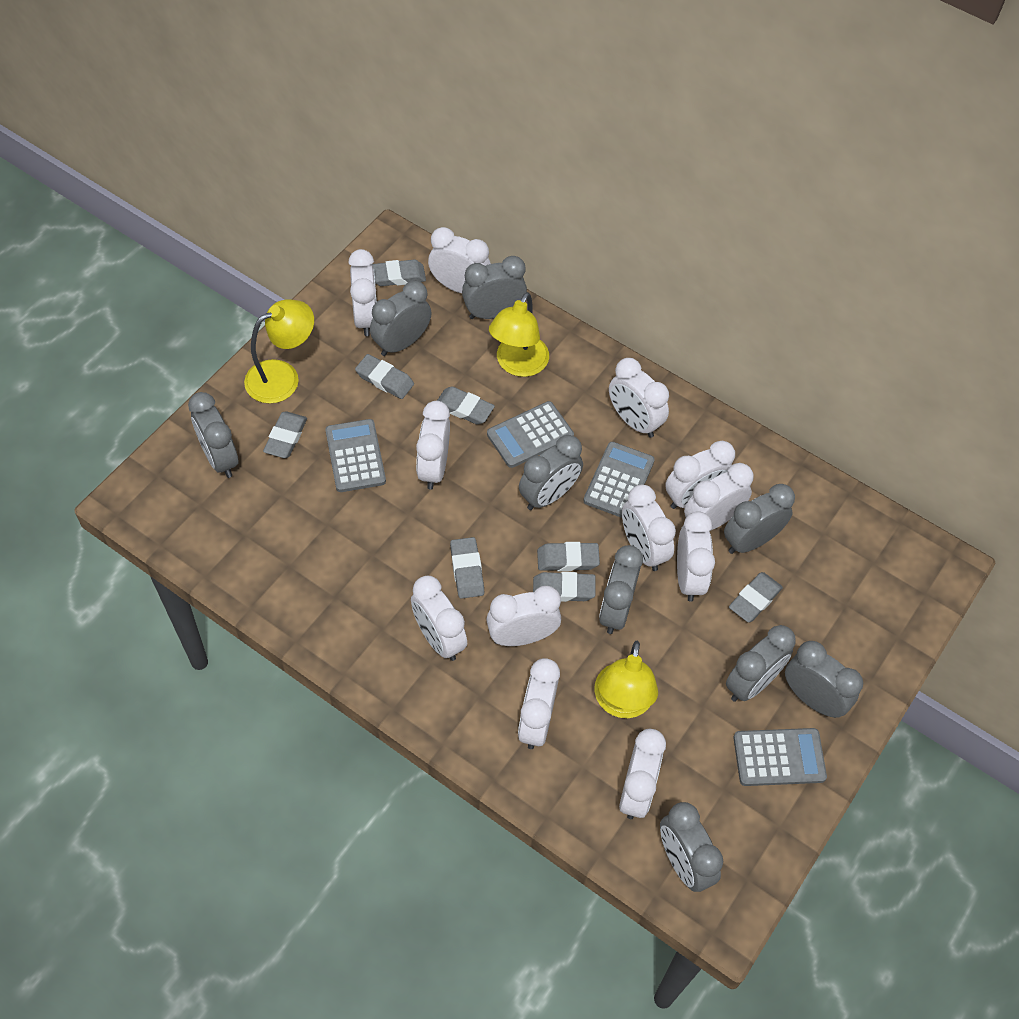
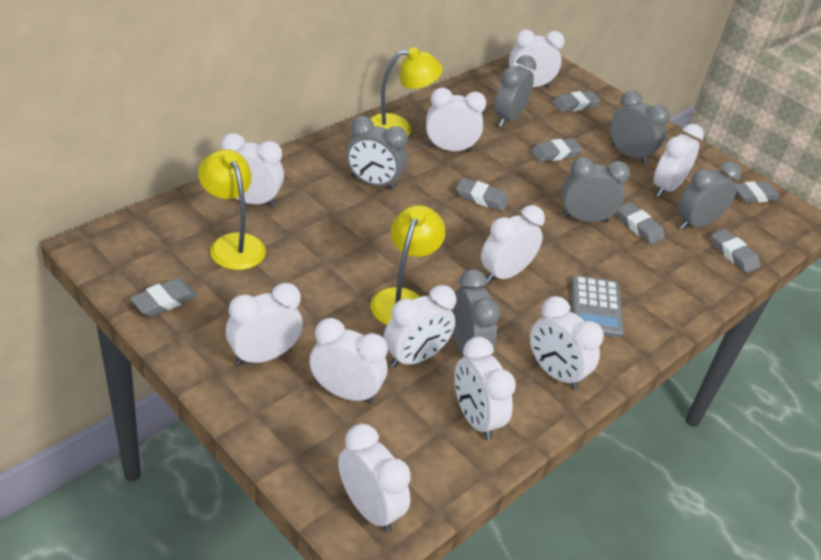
grey calculator: 4 -> 1
grey clock: 9 -> 6
grey eraser: 8 -> 7
white clock: 12 -> 11

